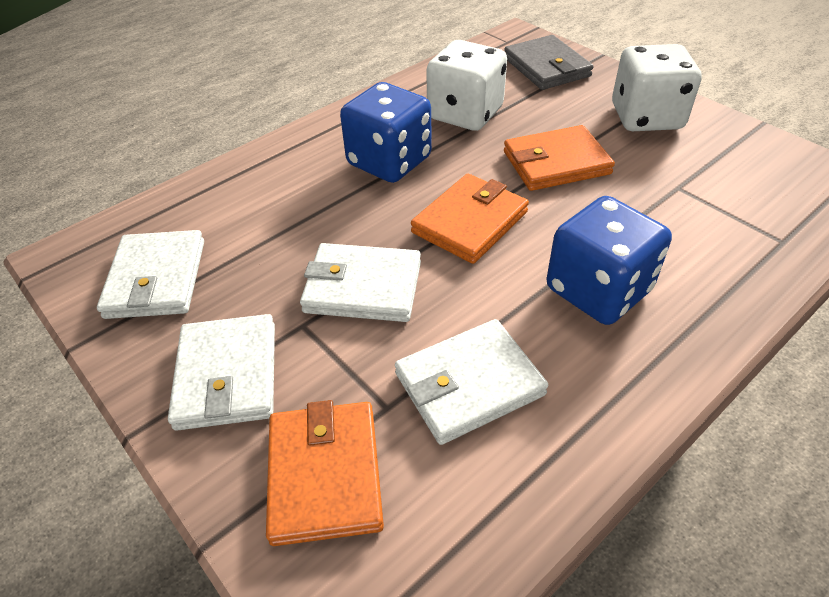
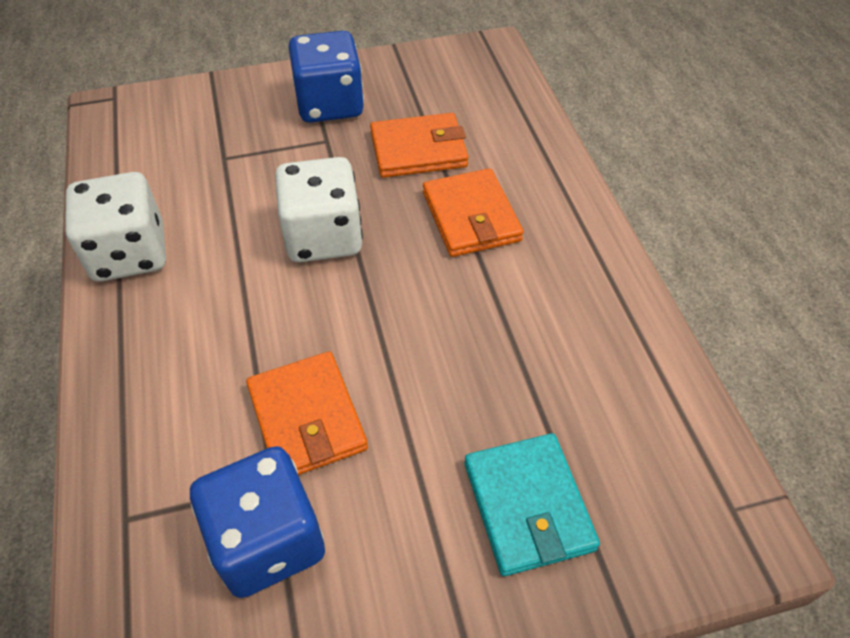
grey wallet: 1 -> 0
turquoise wallet: 0 -> 1
white wallet: 4 -> 0

